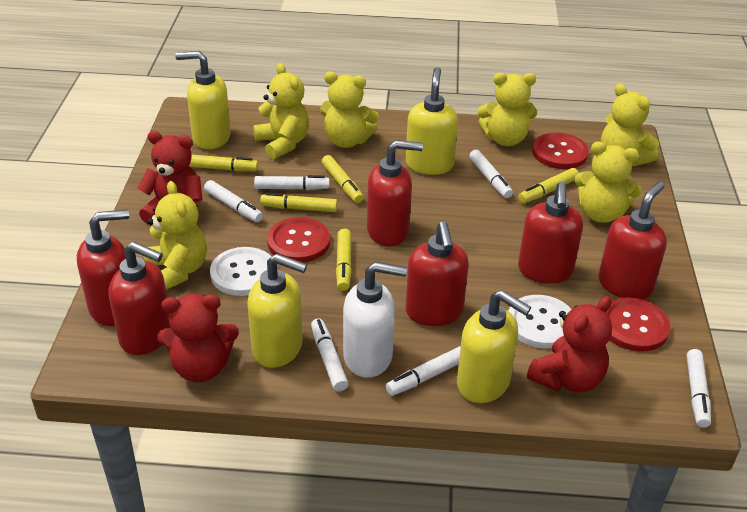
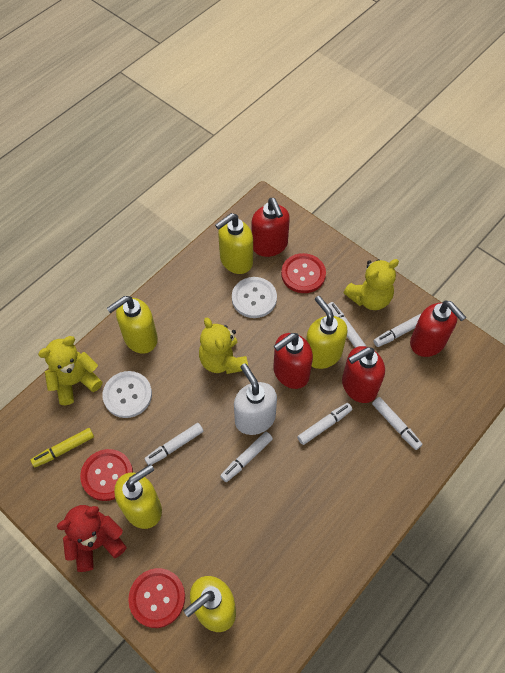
red soap dispenser: 6 -> 4
red teddy bear: 3 -> 1
yellow marker: 5 -> 1
yellow soap dispenser: 4 -> 5
yellow teddy bear: 6 -> 3

